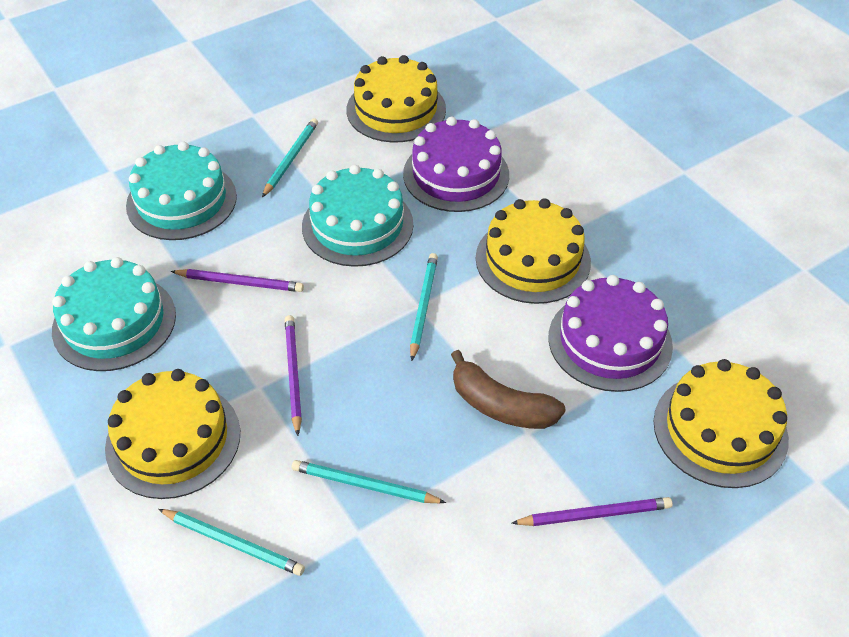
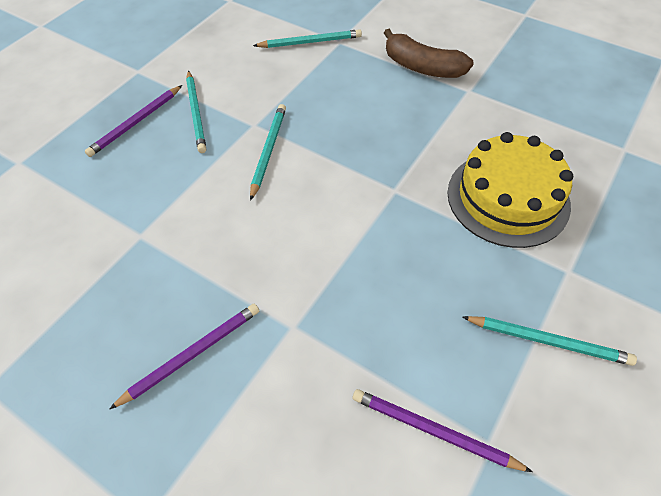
purple cake: 2 -> 0
turquoise cake: 3 -> 0
yellow cake: 4 -> 1

